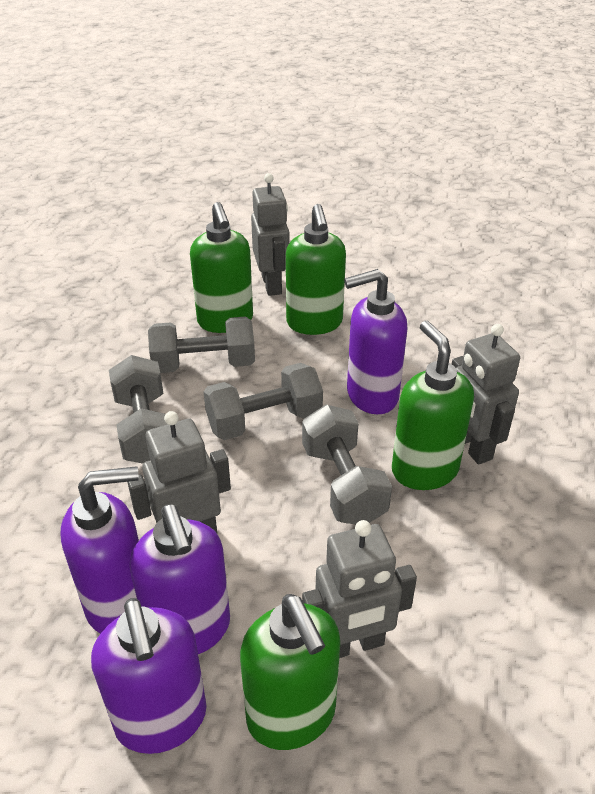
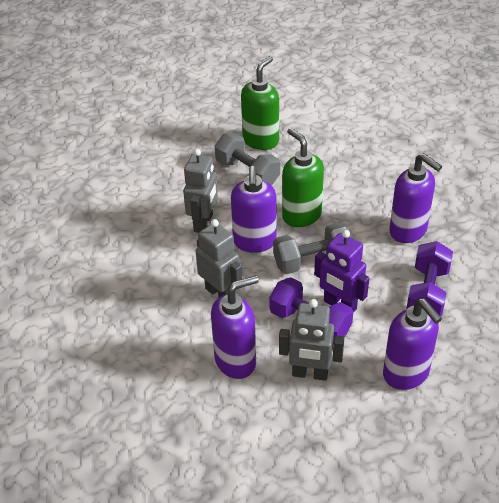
green soap dispenser: 4 -> 2
grey dumbbell: 4 -> 2
grey robot: 4 -> 3
purple dumbbell: 0 -> 2
purple robot: 0 -> 1

